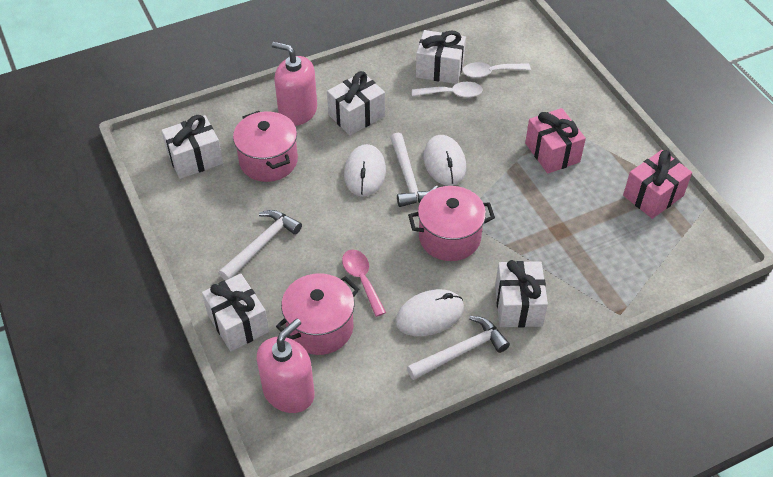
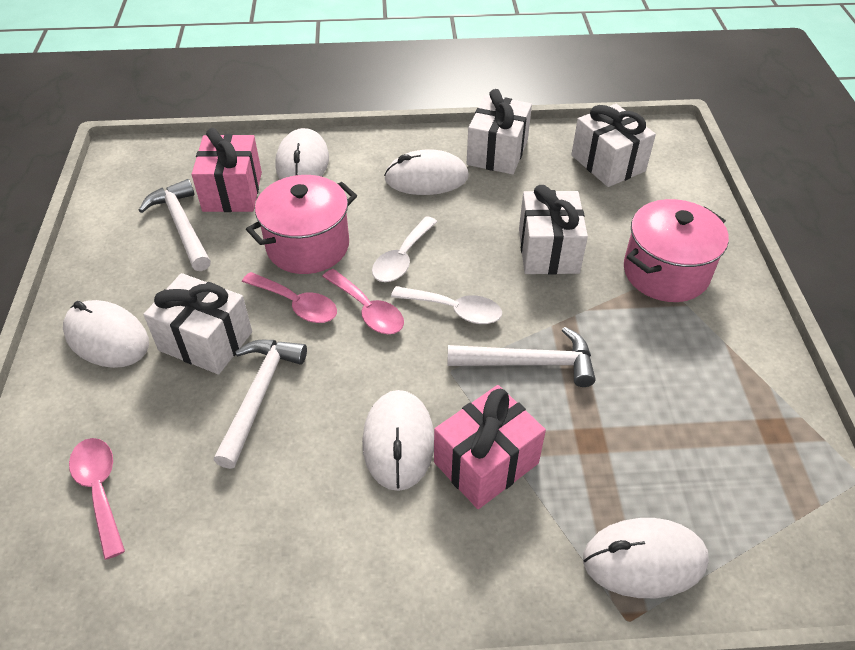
pink pot: 3 -> 2
pink soap dispenser: 2 -> 0
pink spoon: 1 -> 3
white gift: 5 -> 4
white mouse: 3 -> 5

